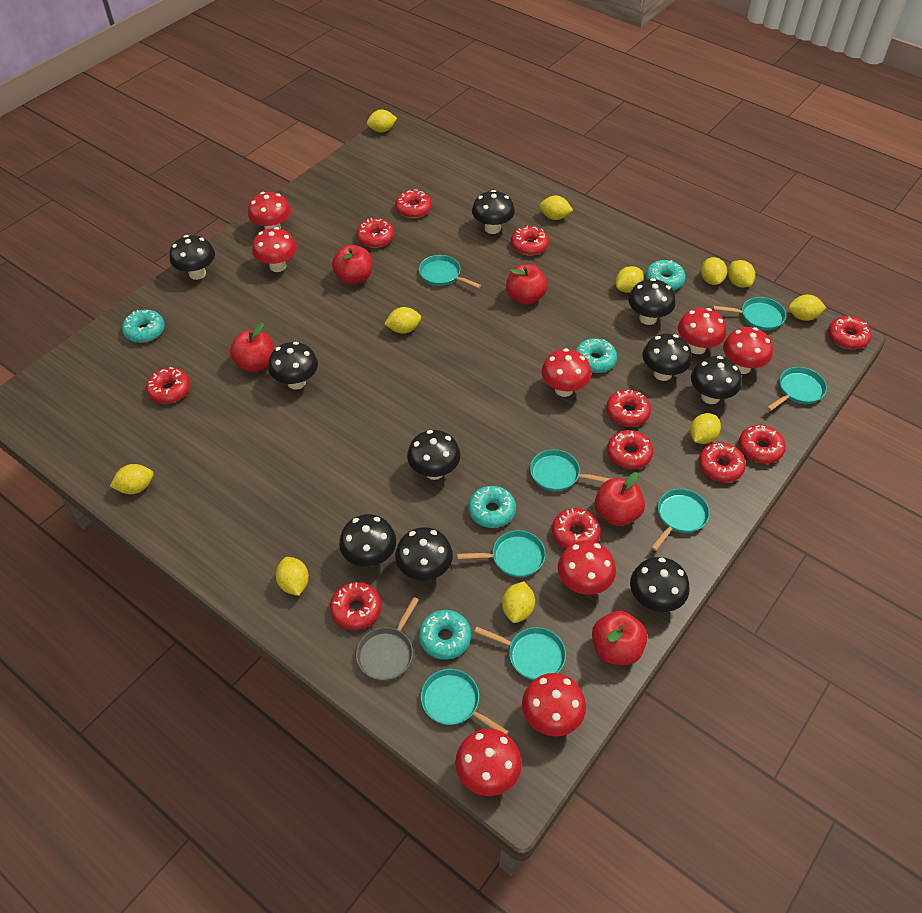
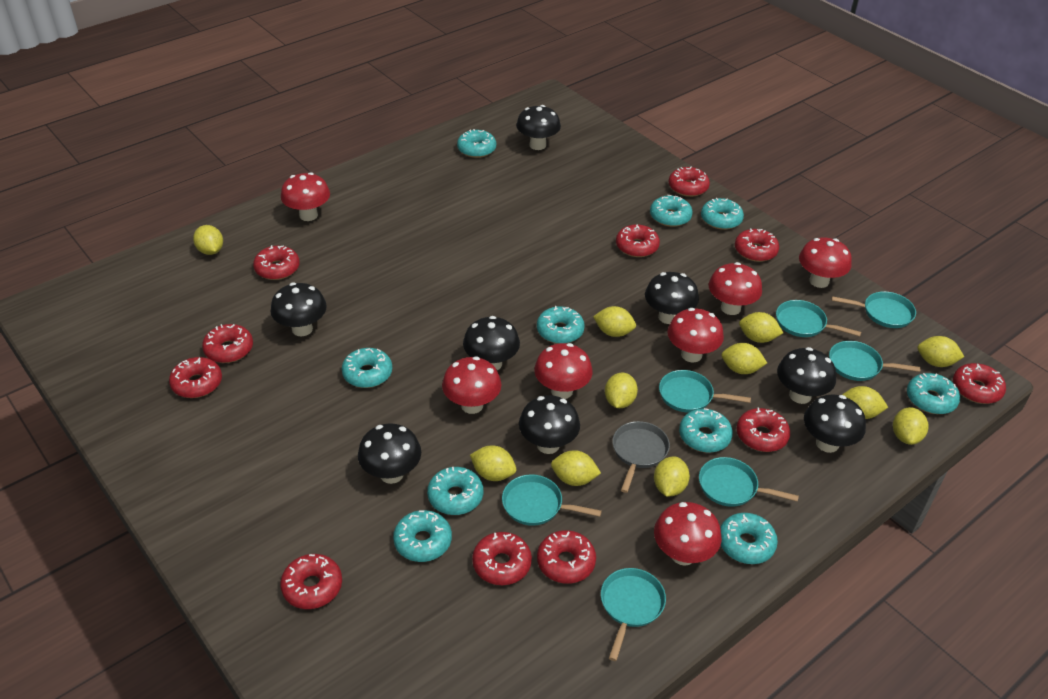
black mushroom: 10 -> 8
red apple: 5 -> 0
red mushroom: 8 -> 7
turquoise donut: 5 -> 10
turquoise pan: 8 -> 7

